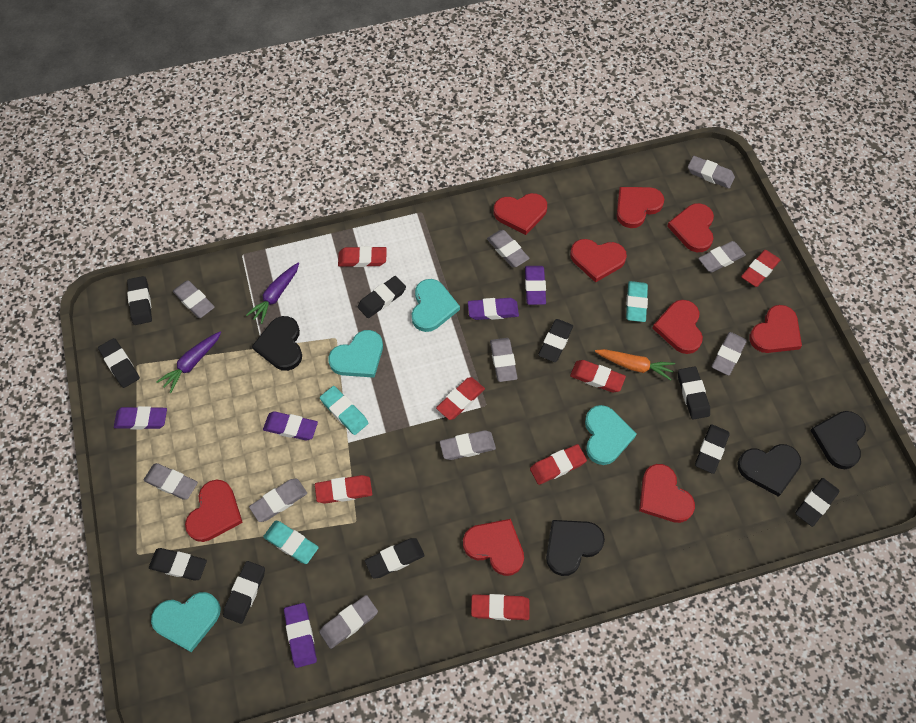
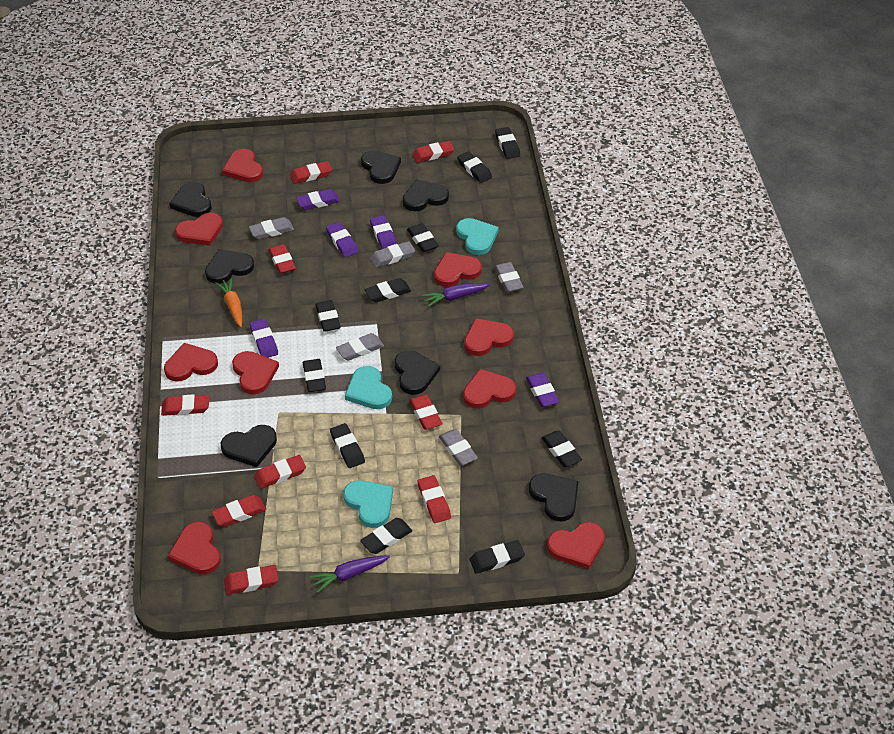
black heart: 4 -> 7
grey eraser: 10 -> 5
red eraser: 7 -> 9
turquoise eraser: 3 -> 0
turquoise heart: 4 -> 3

